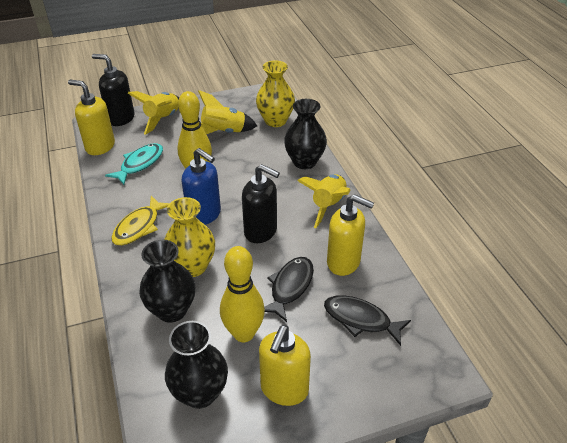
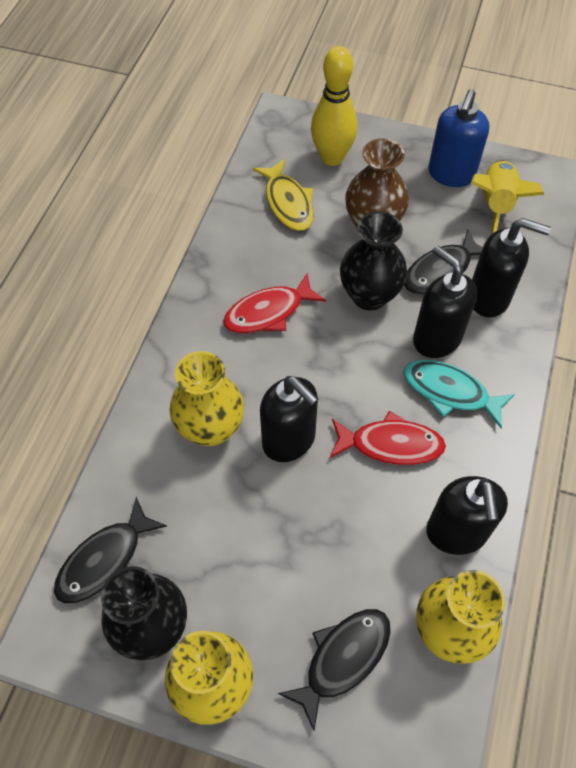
black fish: 2 -> 3
black soap dispenser: 2 -> 4
black vase: 3 -> 2
brown vase: 0 -> 1
red fish: 0 -> 2
yellow bowling pin: 2 -> 1
yellow rocket: 3 -> 1
yellow soap dispenser: 3 -> 0
yellow vase: 2 -> 3

